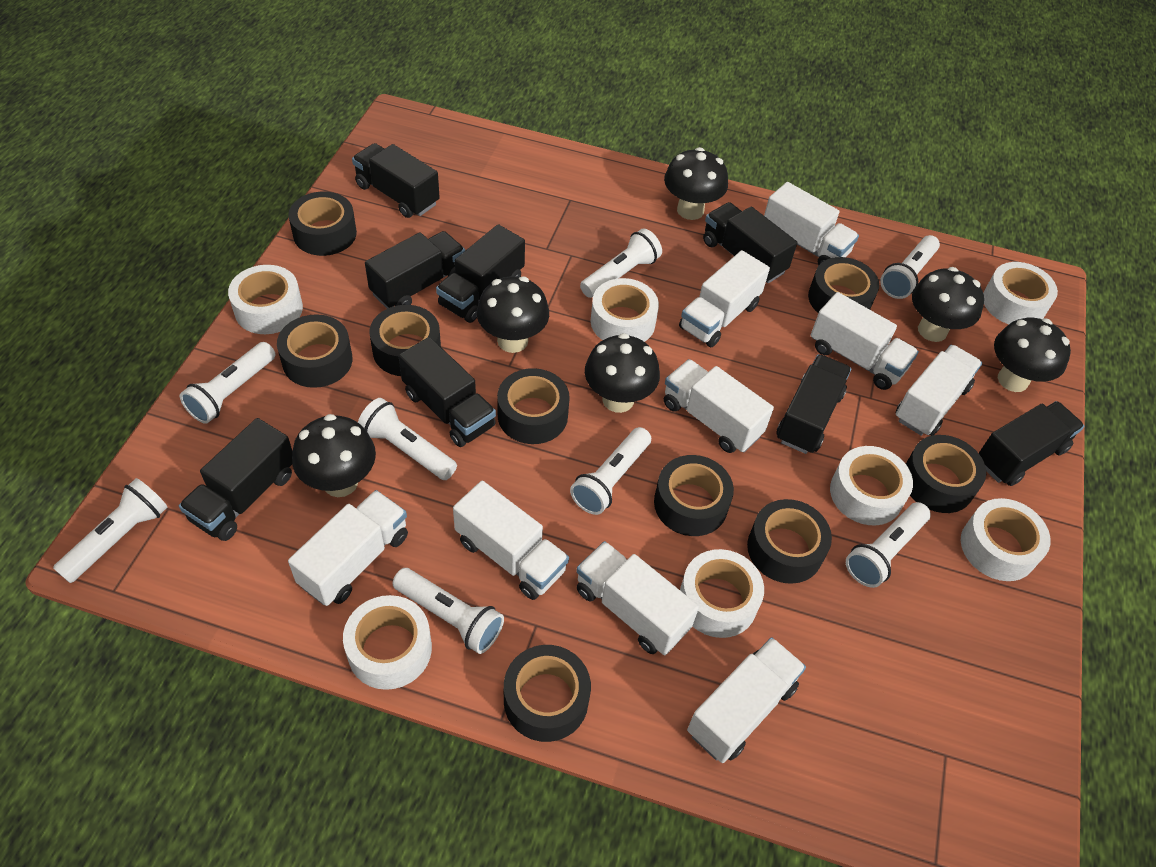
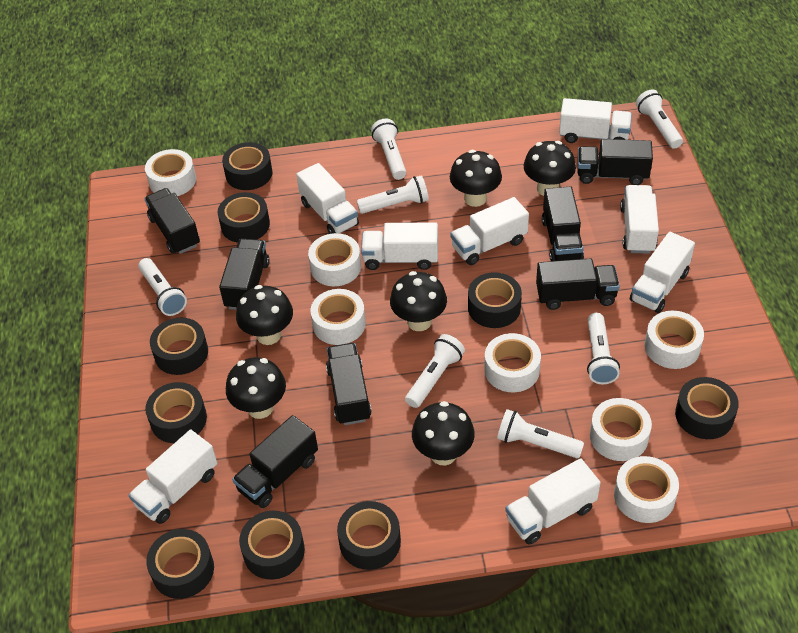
black truck: 8 -> 7
white flashlight: 8 -> 7
white truck: 9 -> 8

